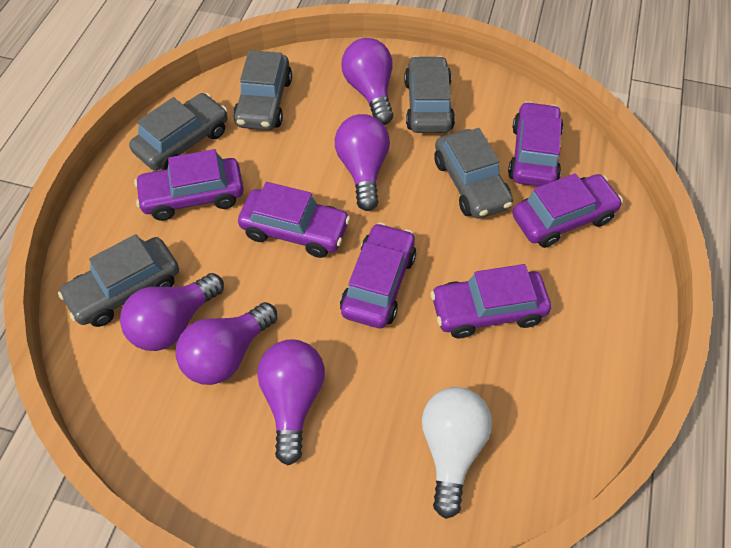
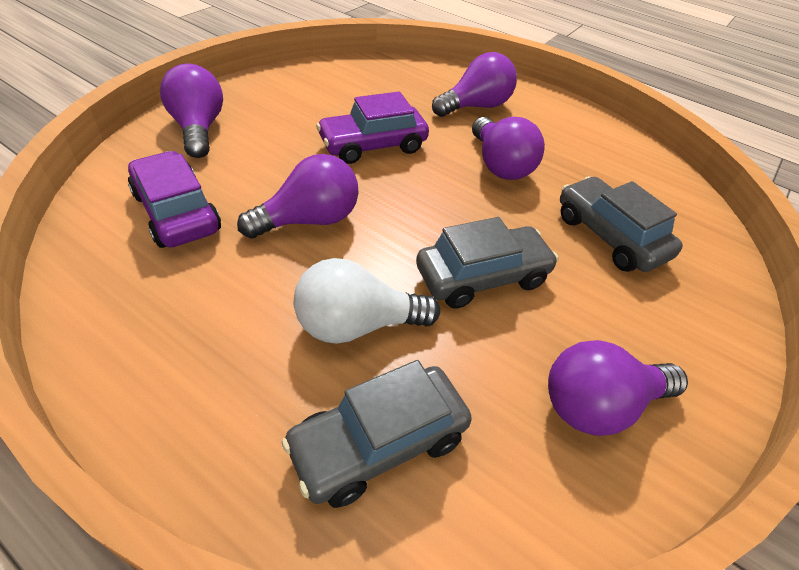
grey car: 5 -> 3
purple car: 6 -> 2

